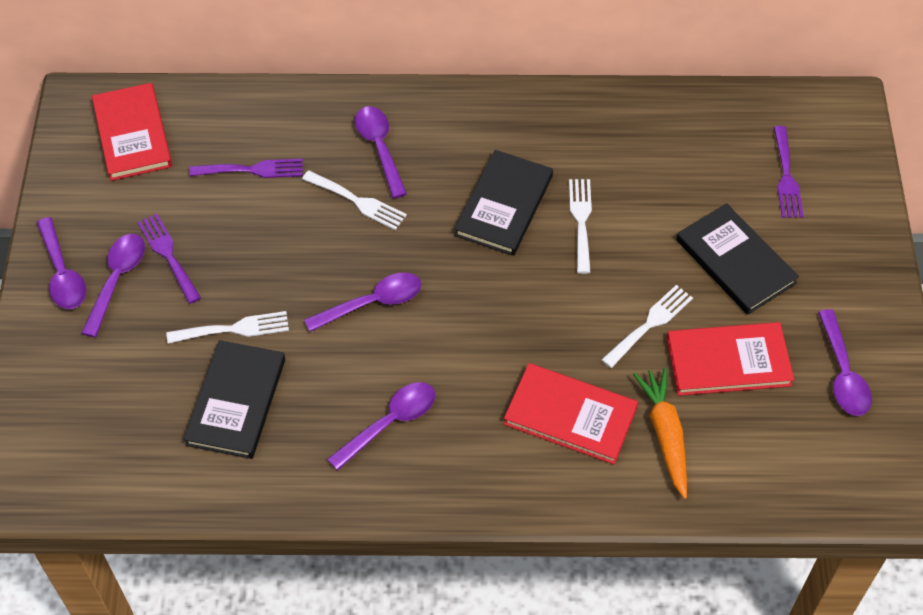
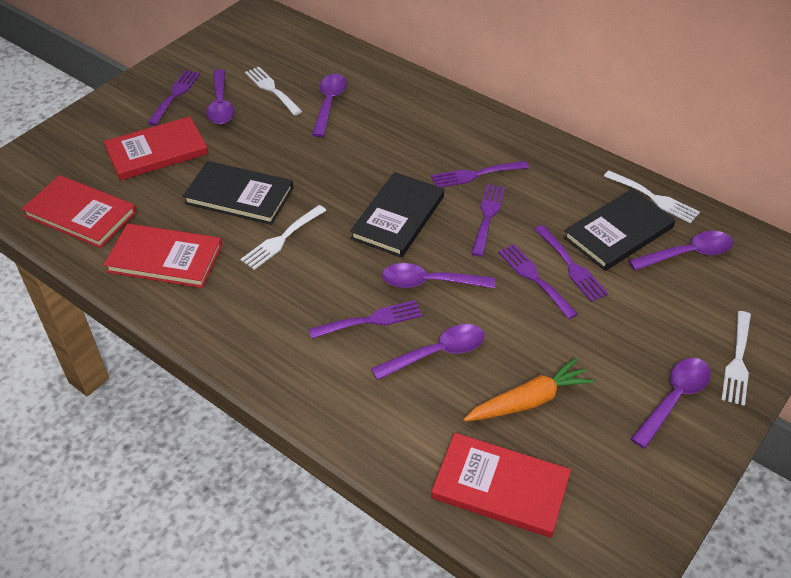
purple fork: 3 -> 6
red book: 3 -> 4

